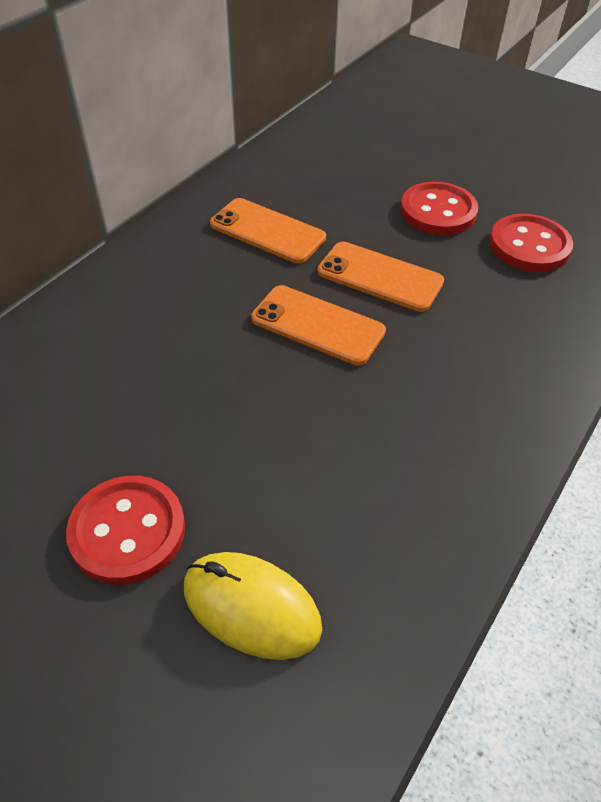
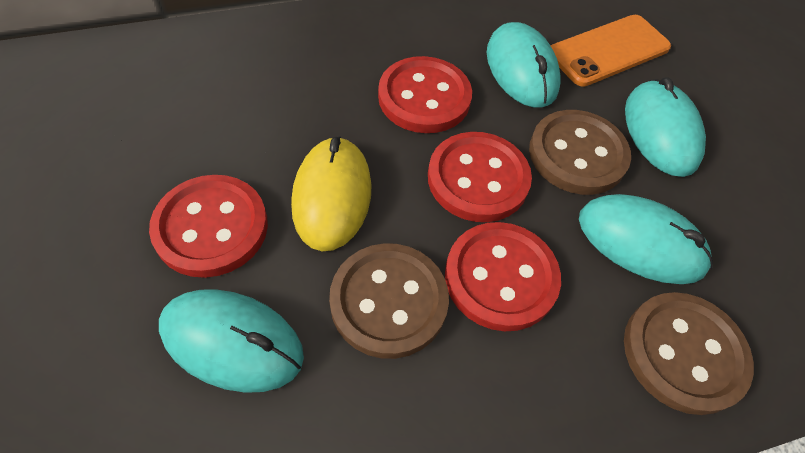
brown button: 0 -> 3
orange phone: 3 -> 1
red button: 3 -> 4
turquoise mouse: 0 -> 4

